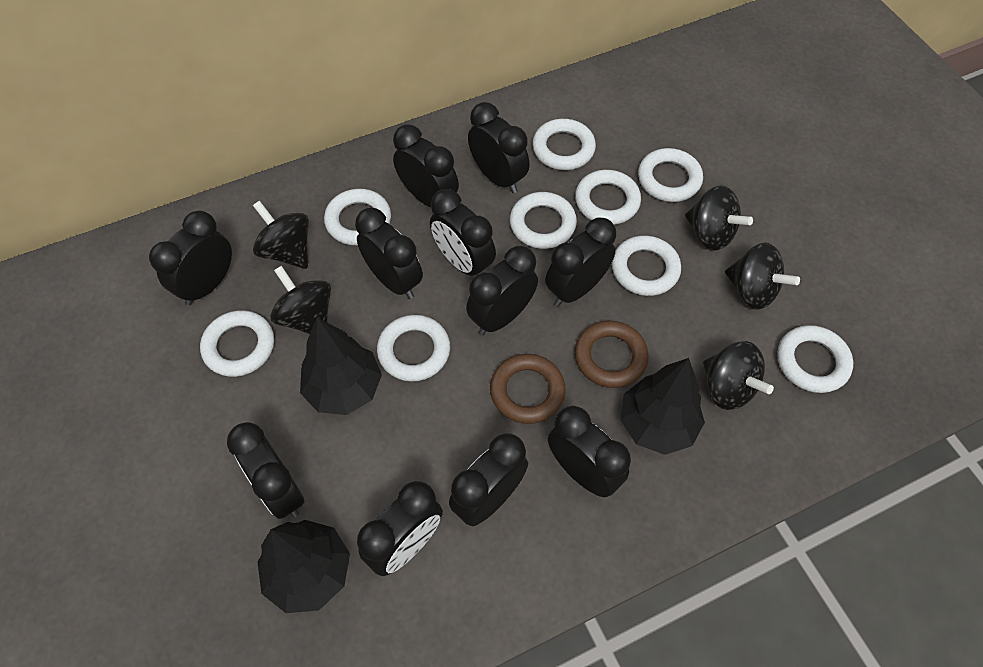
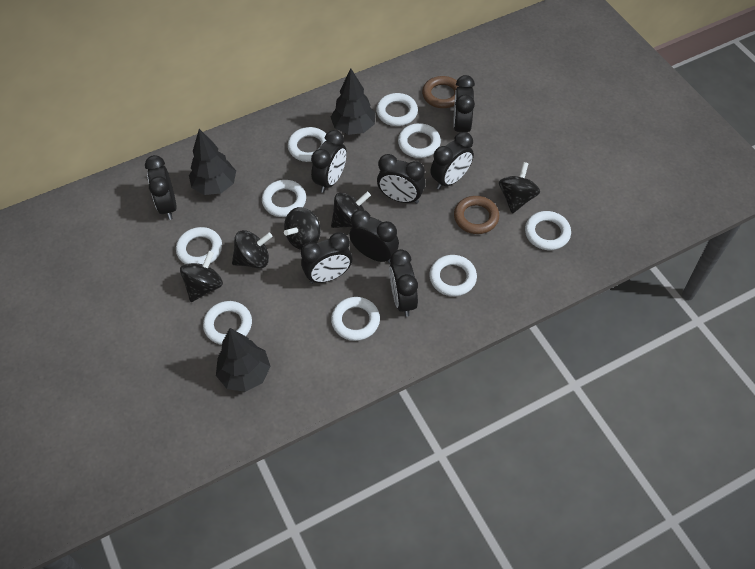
black clock: 11 -> 8

